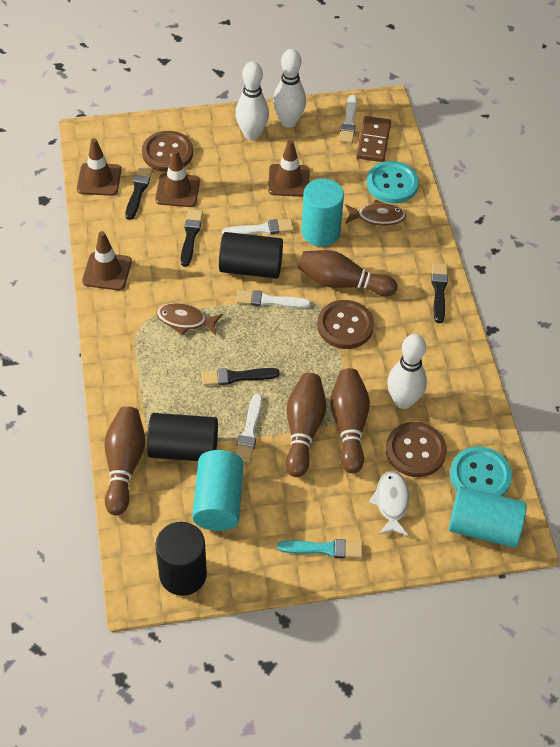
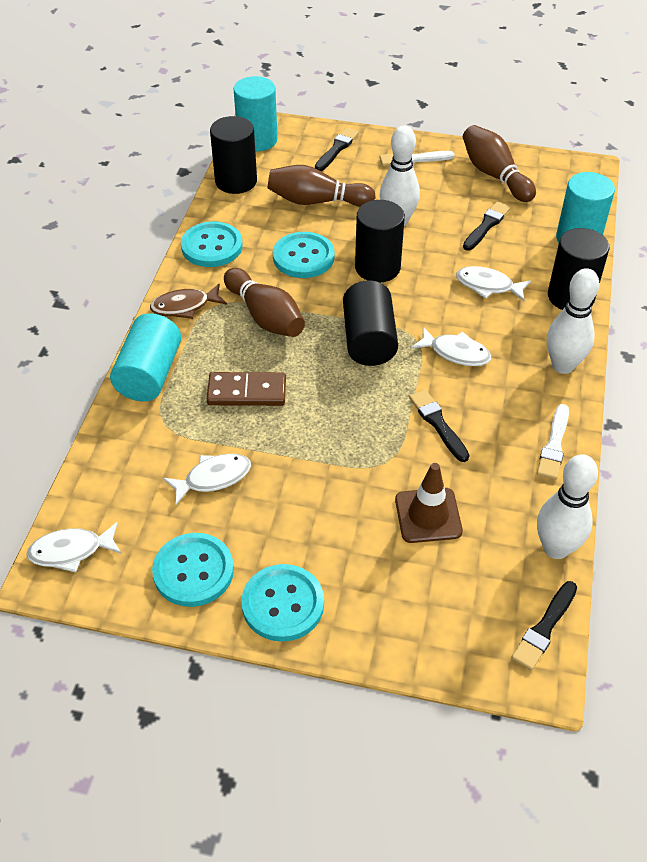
black cylinder: 3 -> 4
brown bowling pin: 4 -> 3
brown button: 3 -> 0
brown fish: 2 -> 1
brown traffic cone: 4 -> 1
turquoise brush: 1 -> 0
turquoise button: 2 -> 4
white brush: 4 -> 2
white fish: 1 -> 4

